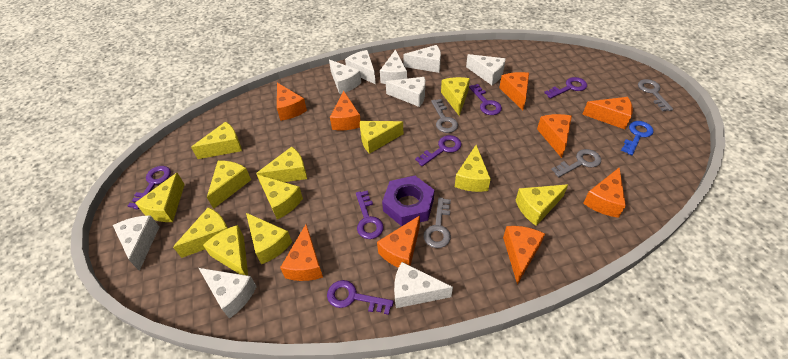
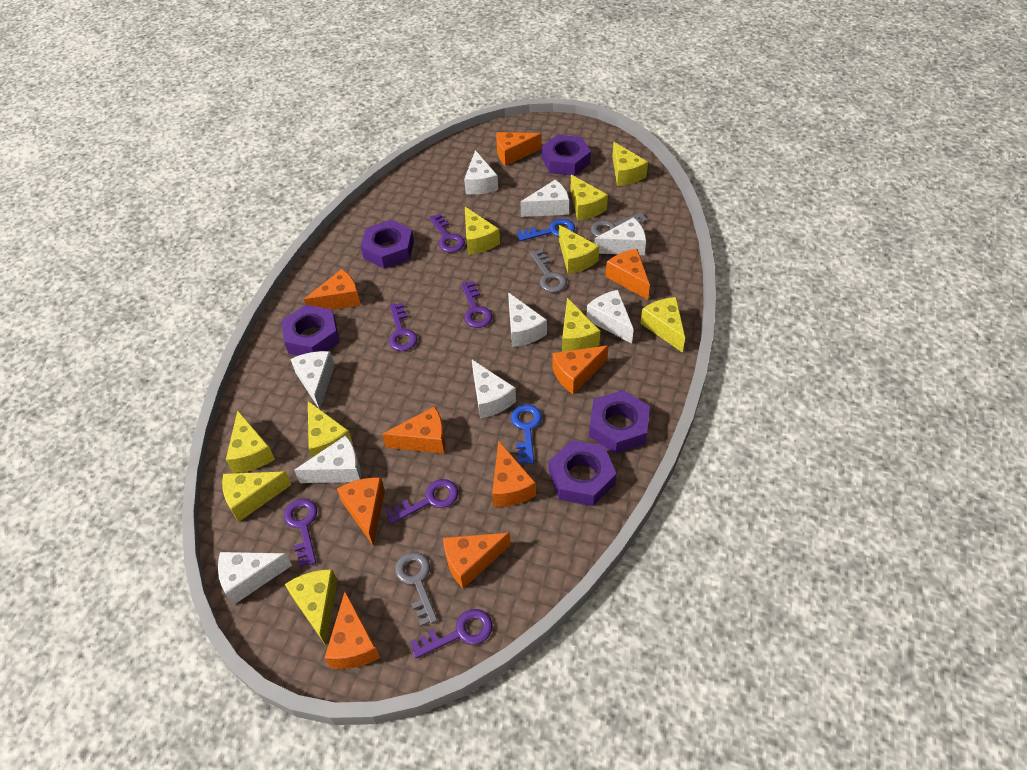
blue key: 1 -> 2
grey key: 4 -> 3
purple nut: 1 -> 5
yellow cheese: 12 -> 10

